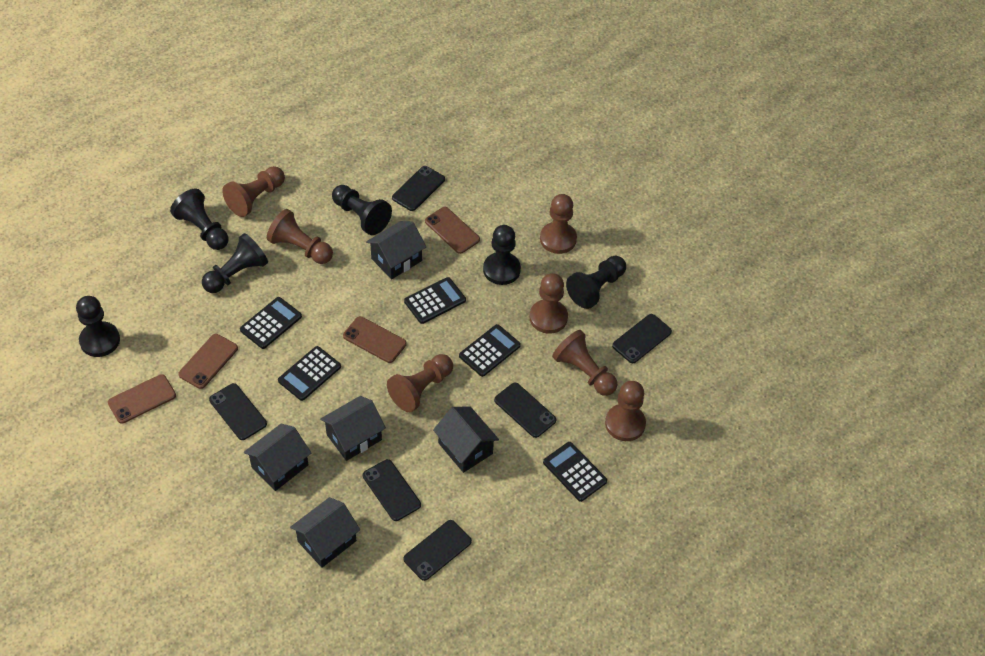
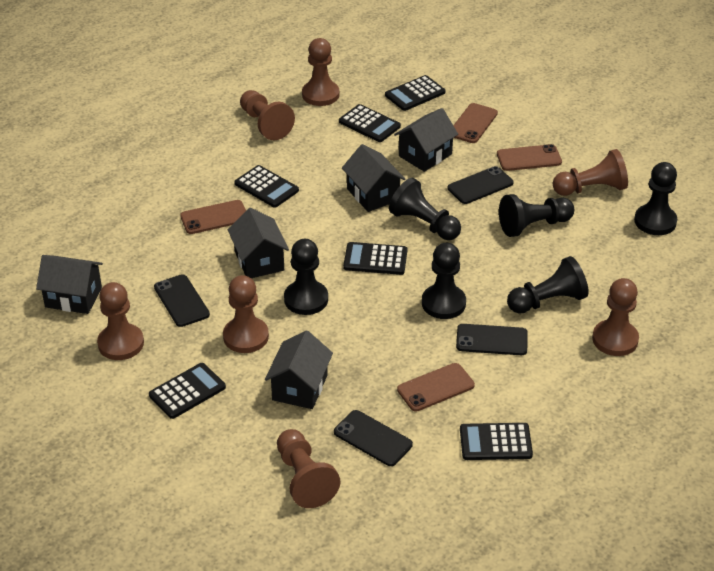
black calculator: 5 -> 6
black phone: 6 -> 4

